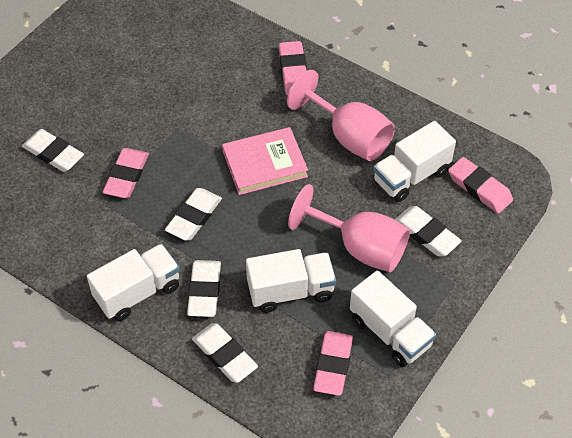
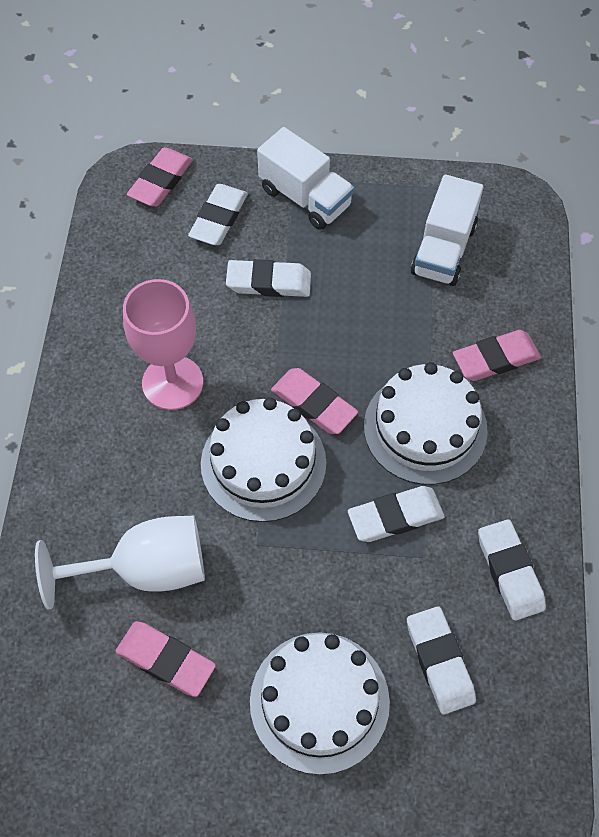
pink book: 1 -> 0
pink goblet: 2 -> 1
white cake: 0 -> 3
white goblet: 0 -> 1
white truck: 4 -> 2

